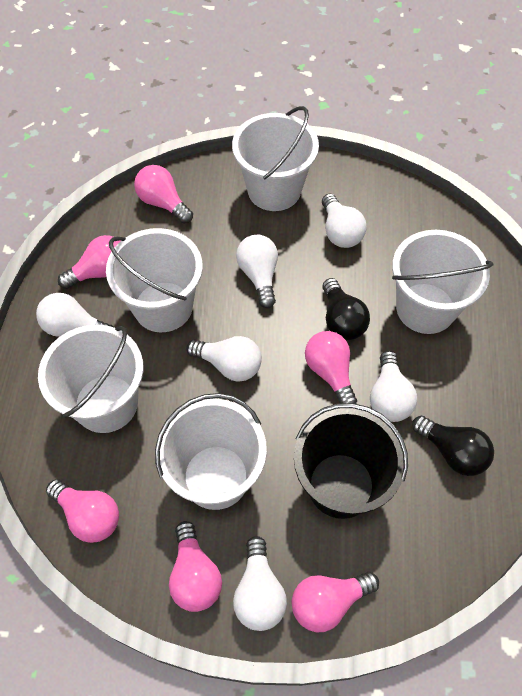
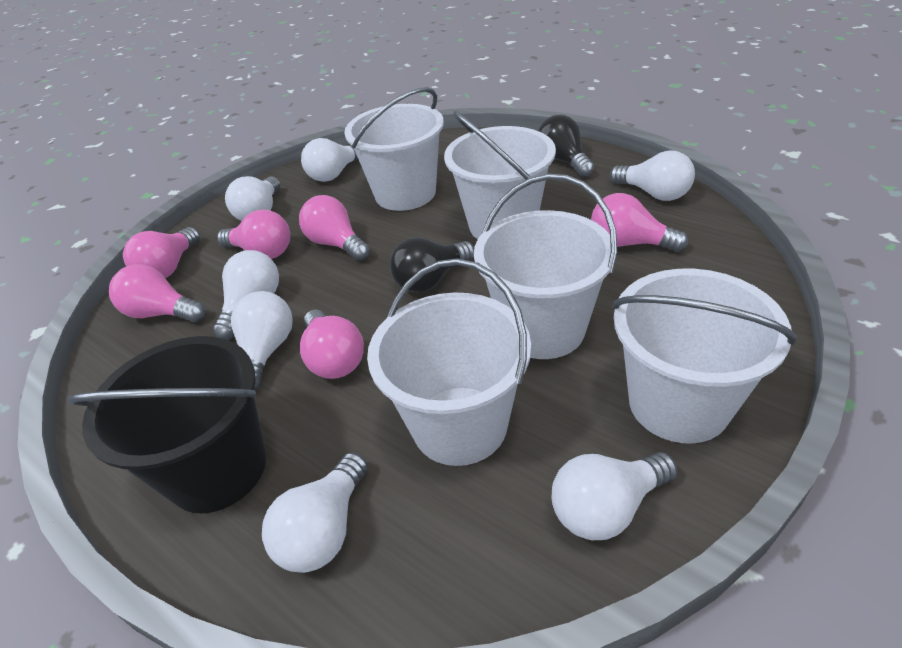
white light bulb: 6 -> 7

